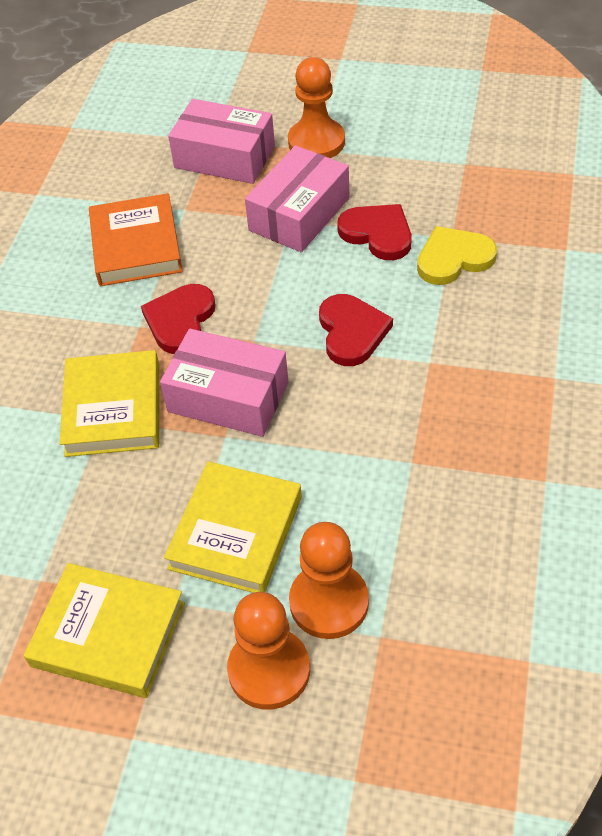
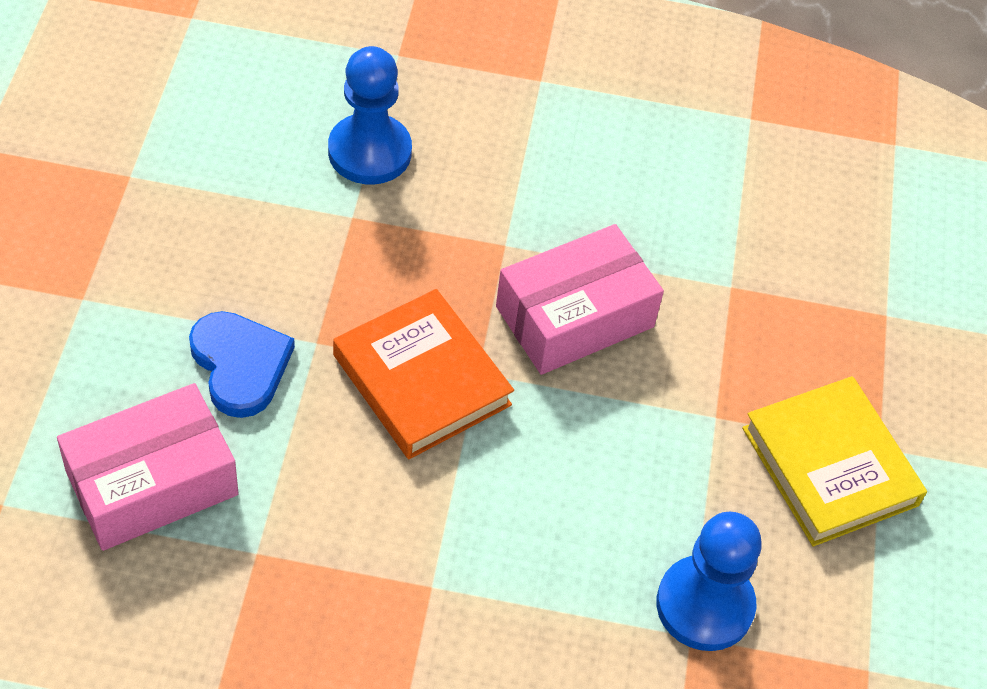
blue heart: 0 -> 1
blue pawn: 0 -> 2
orange pawn: 3 -> 0
pink box: 3 -> 2
red heart: 3 -> 0
yellow book: 3 -> 1
yellow heart: 1 -> 0

